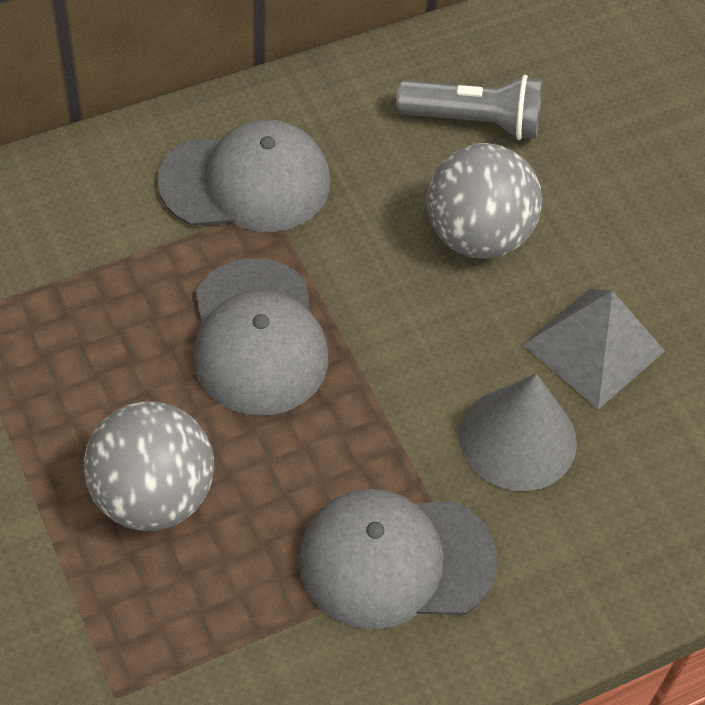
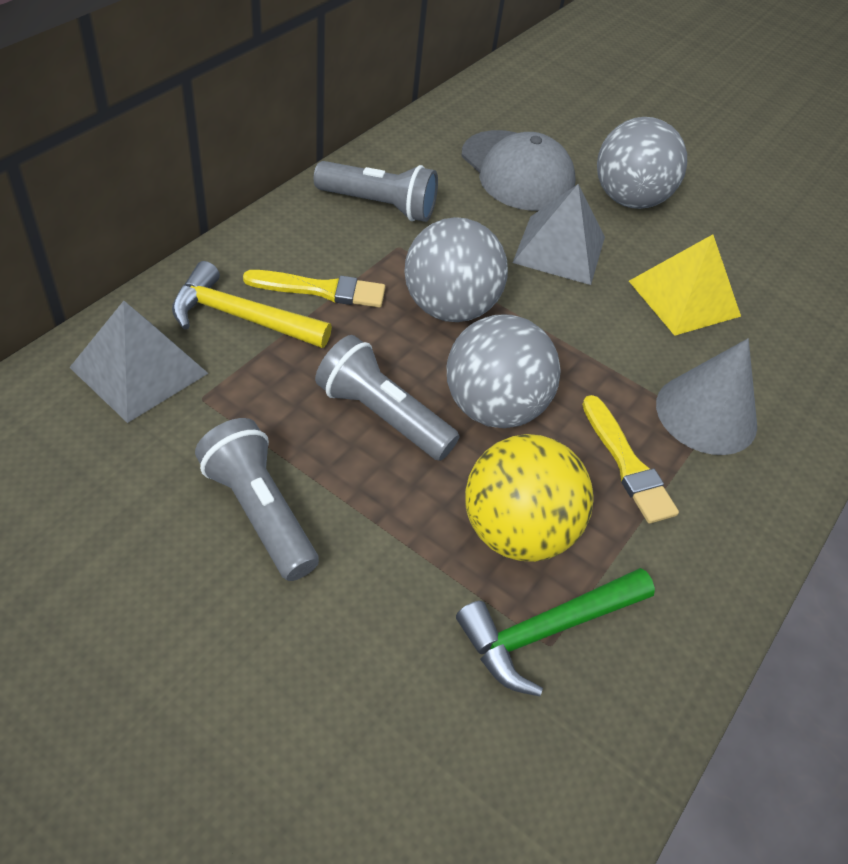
green hammer: 0 -> 1
grey ball: 2 -> 3
grey cap: 3 -> 1
grey flashlight: 1 -> 3
grey pyramid: 1 -> 2
yellow ball: 0 -> 1
yellow brush: 0 -> 2
yellow hammer: 0 -> 1
yellow pyramid: 0 -> 1

